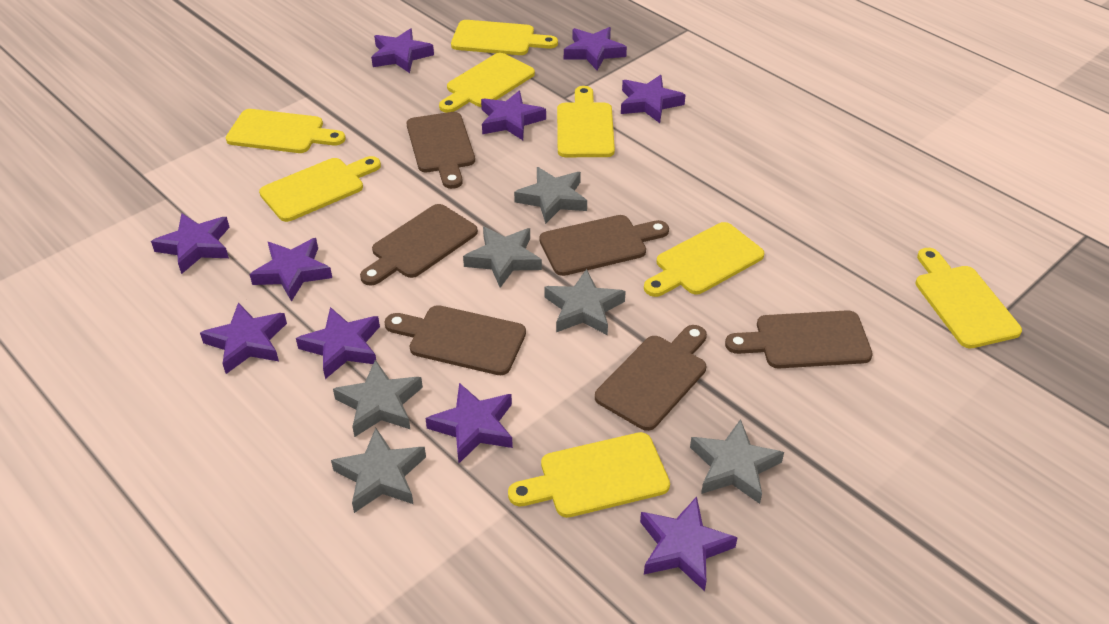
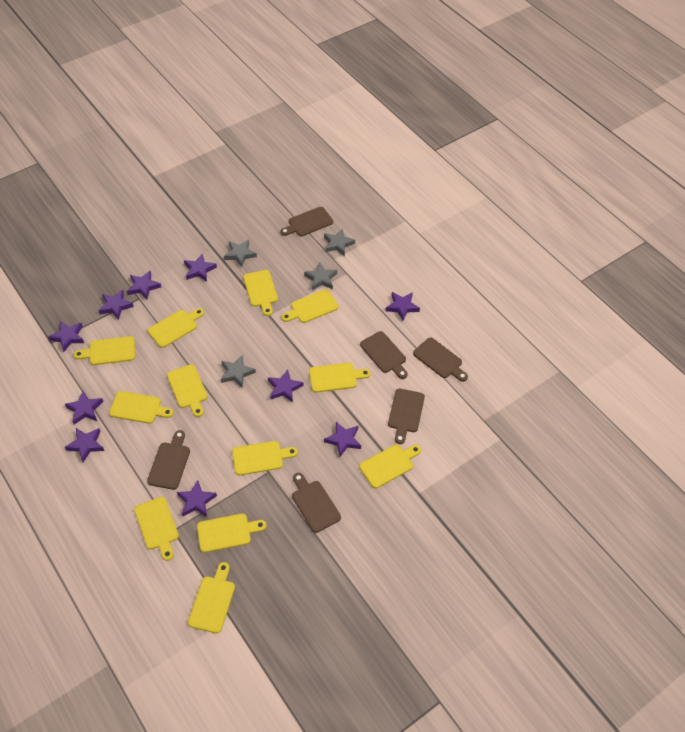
grey star: 6 -> 4
yellow cutting board: 8 -> 12

